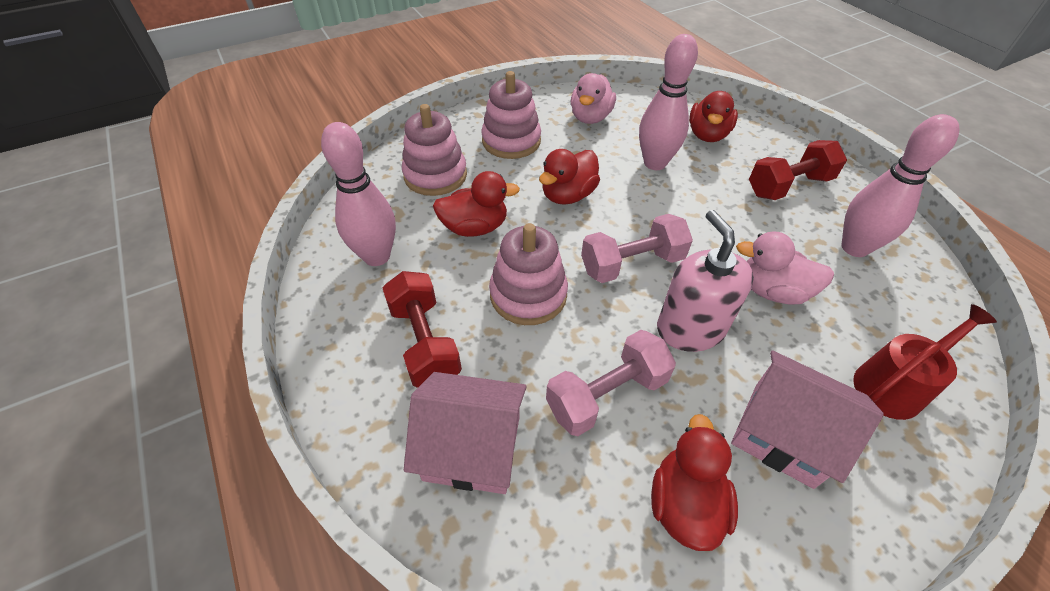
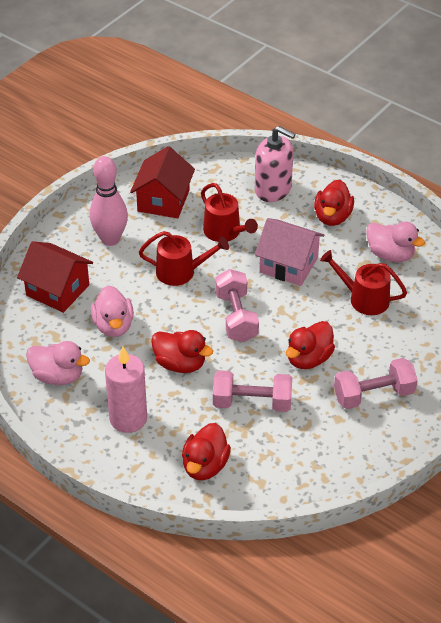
pink bowling pin: 3 -> 1
pink candle: 0 -> 1
pink duck: 2 -> 3
pink dumbbell: 2 -> 3
pink house: 2 -> 1
pink stacking toy: 3 -> 0
red dumbbell: 2 -> 0
red house: 0 -> 2
red watering can: 1 -> 3

